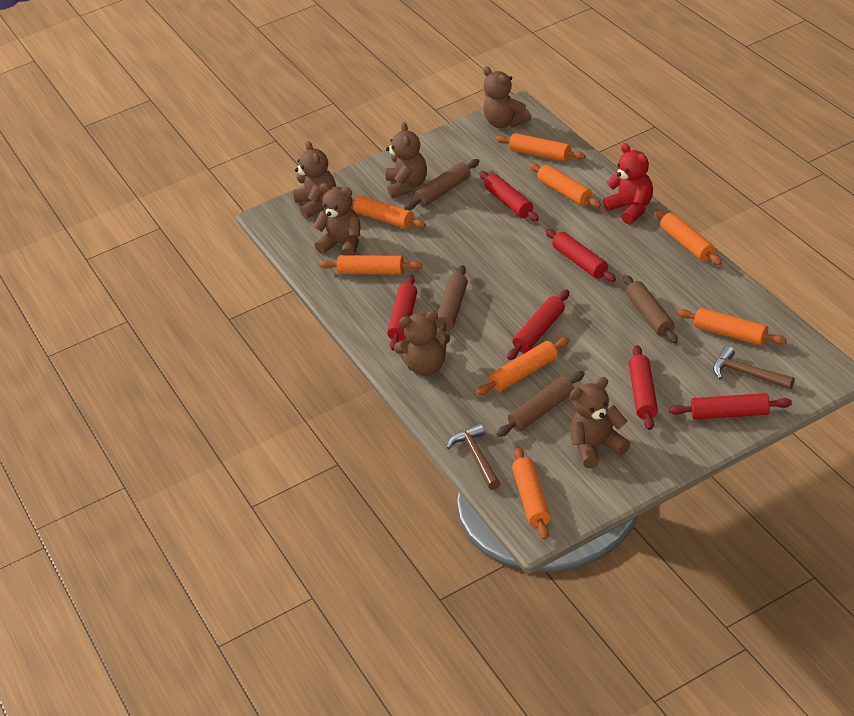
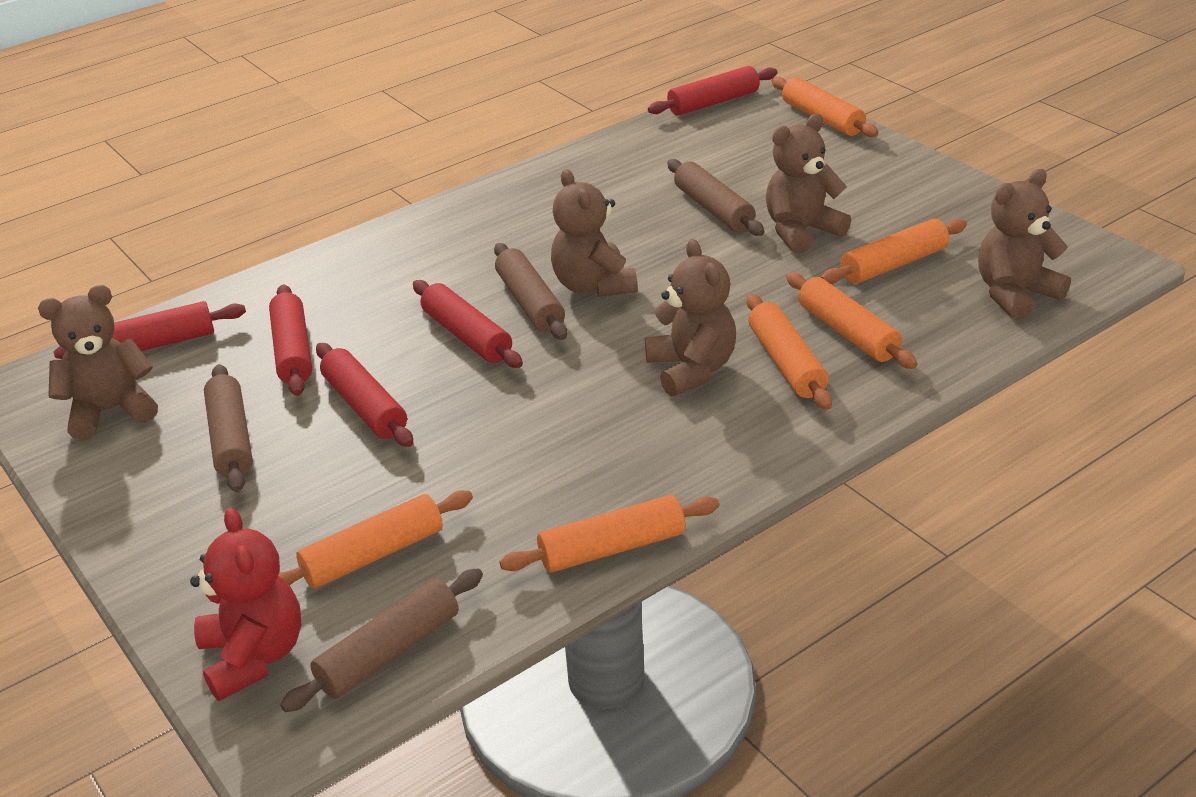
brown hammer: 2 -> 0
brown teddy bear: 6 -> 5
orange rolling pin: 8 -> 6
red rolling pin: 6 -> 5

